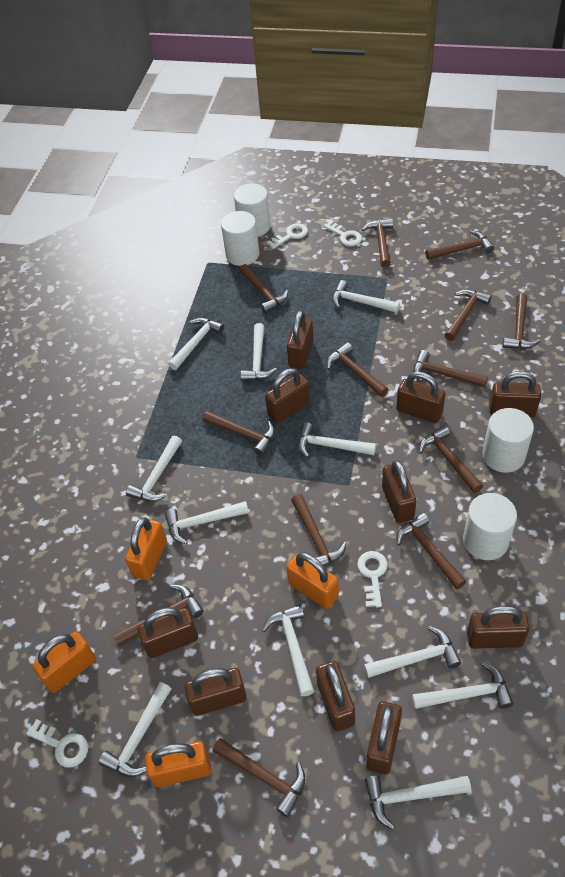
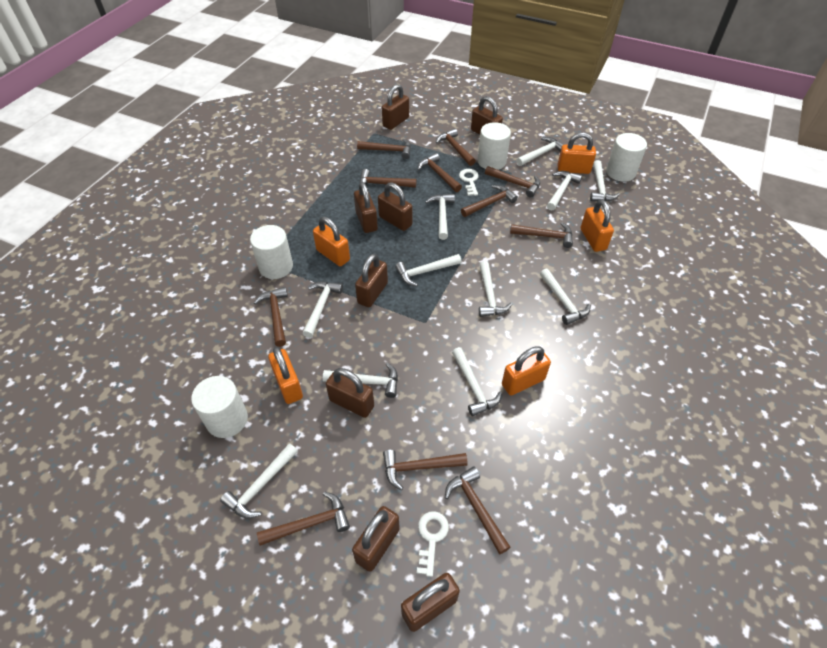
brown hammer: 13 -> 11
brown padlock: 10 -> 8
orange padlock: 4 -> 5
white key: 4 -> 2

